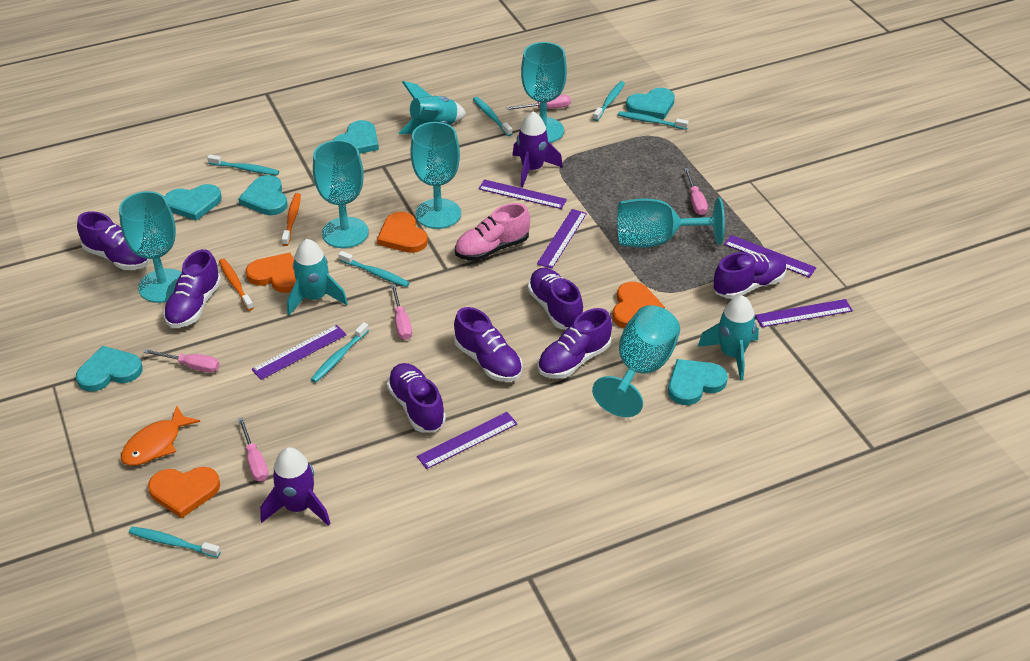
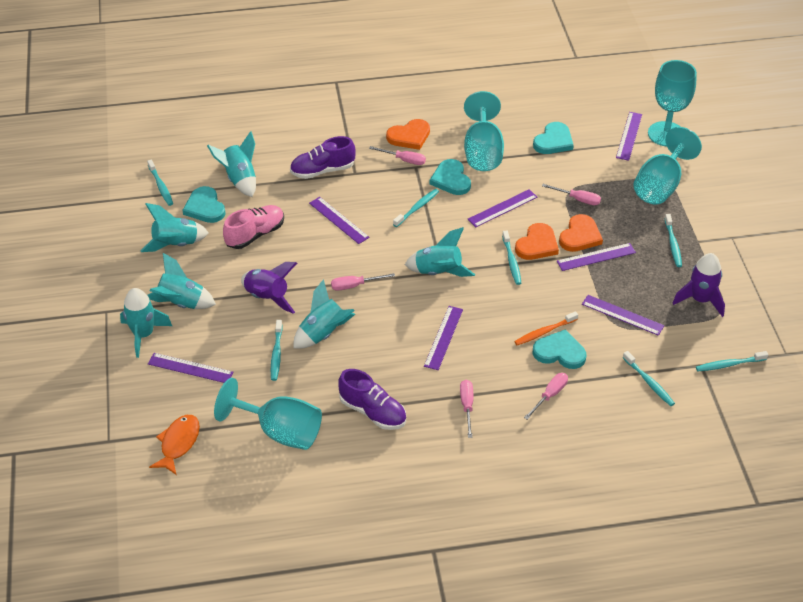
orange heart: 4 -> 3
orange toothbrush: 2 -> 1
purple ruler: 6 -> 7
purple shoe: 7 -> 2
turquoise goblet: 6 -> 4
turquoise heart: 6 -> 4
turquoise rocket: 3 -> 6

